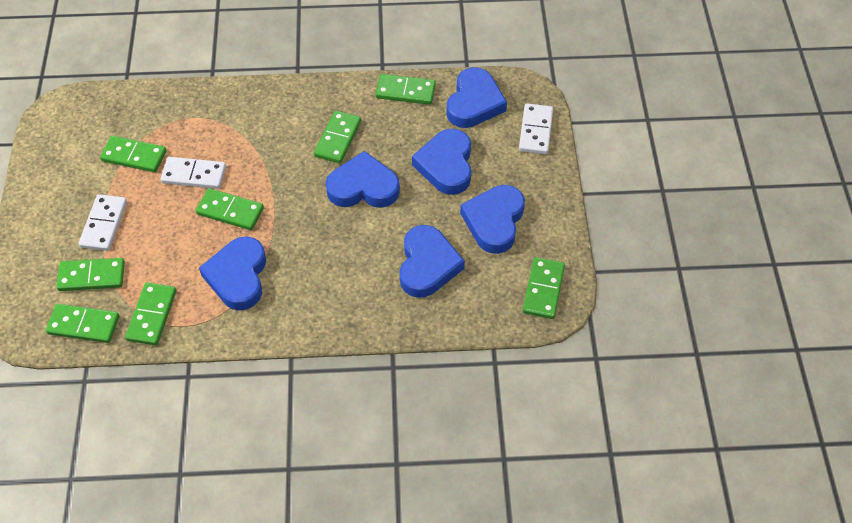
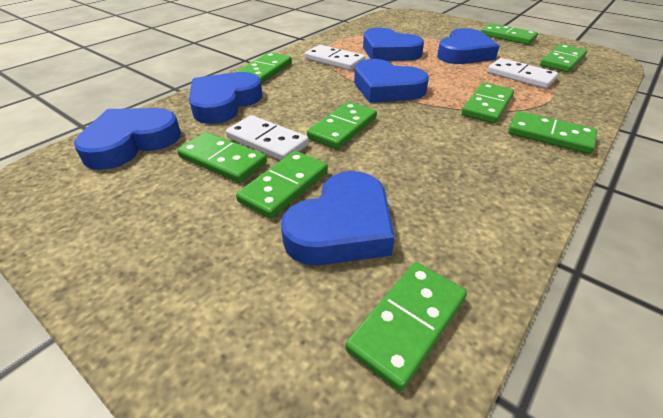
green domino: 8 -> 9

